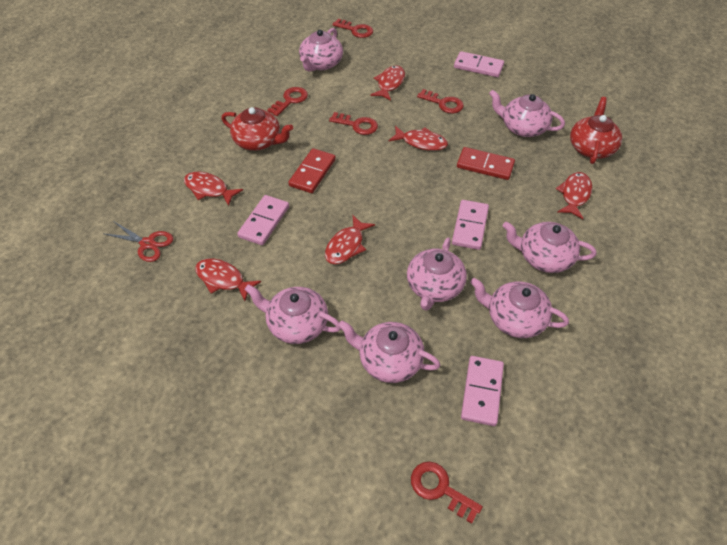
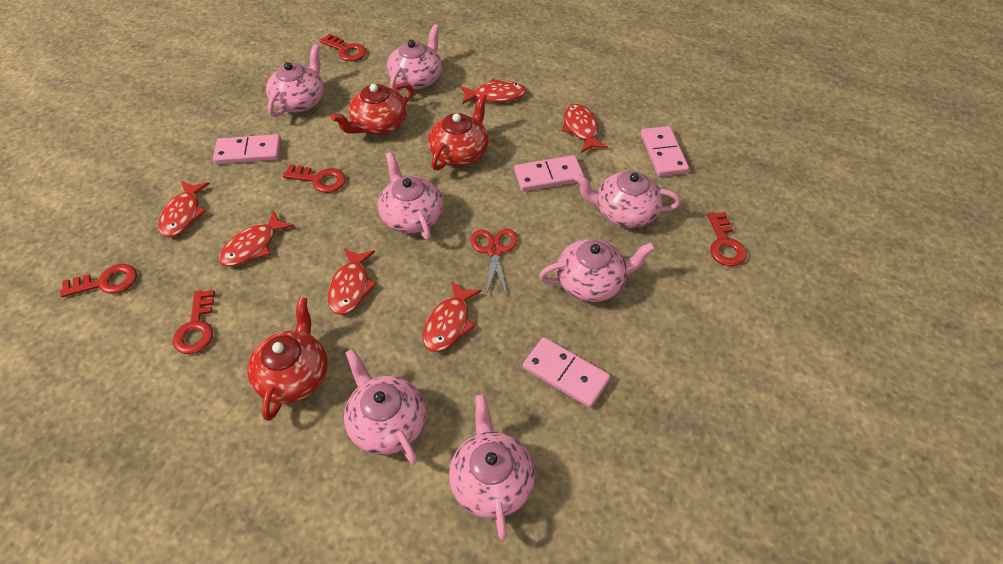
red domino: 2 -> 0
red teapot: 2 -> 3

